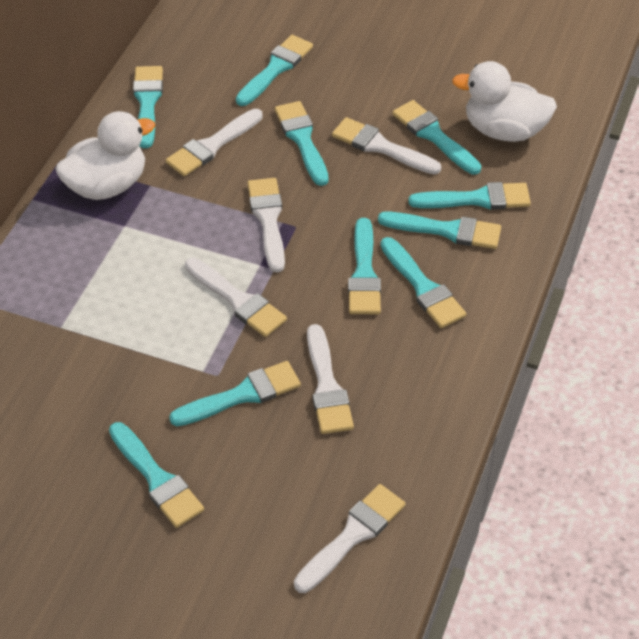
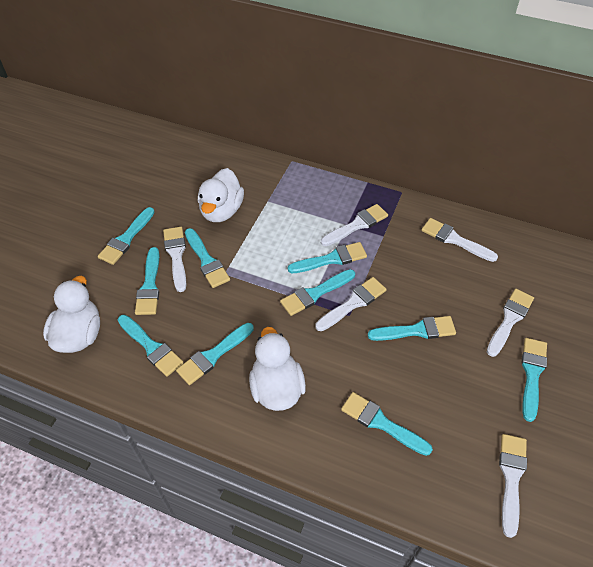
white duck: 2 -> 3

